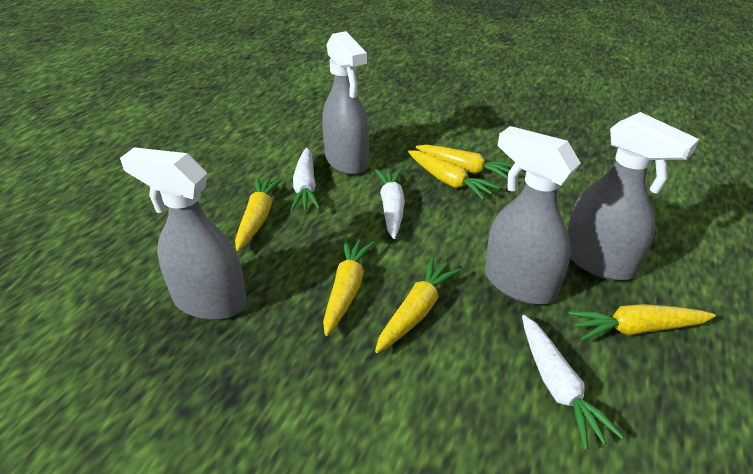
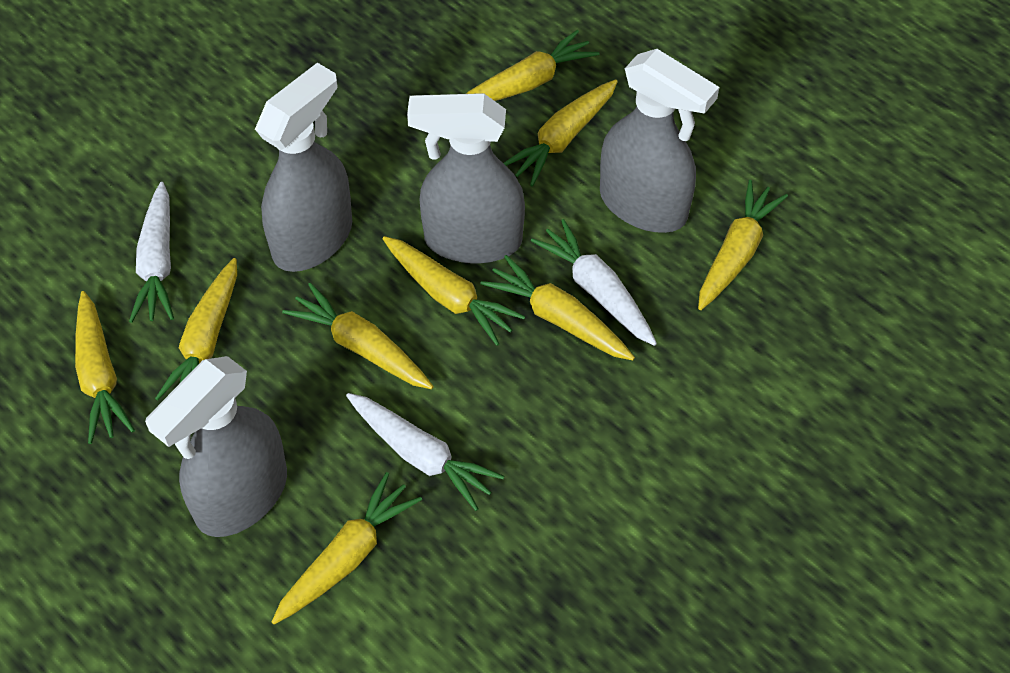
yellow carrot: 6 -> 9

